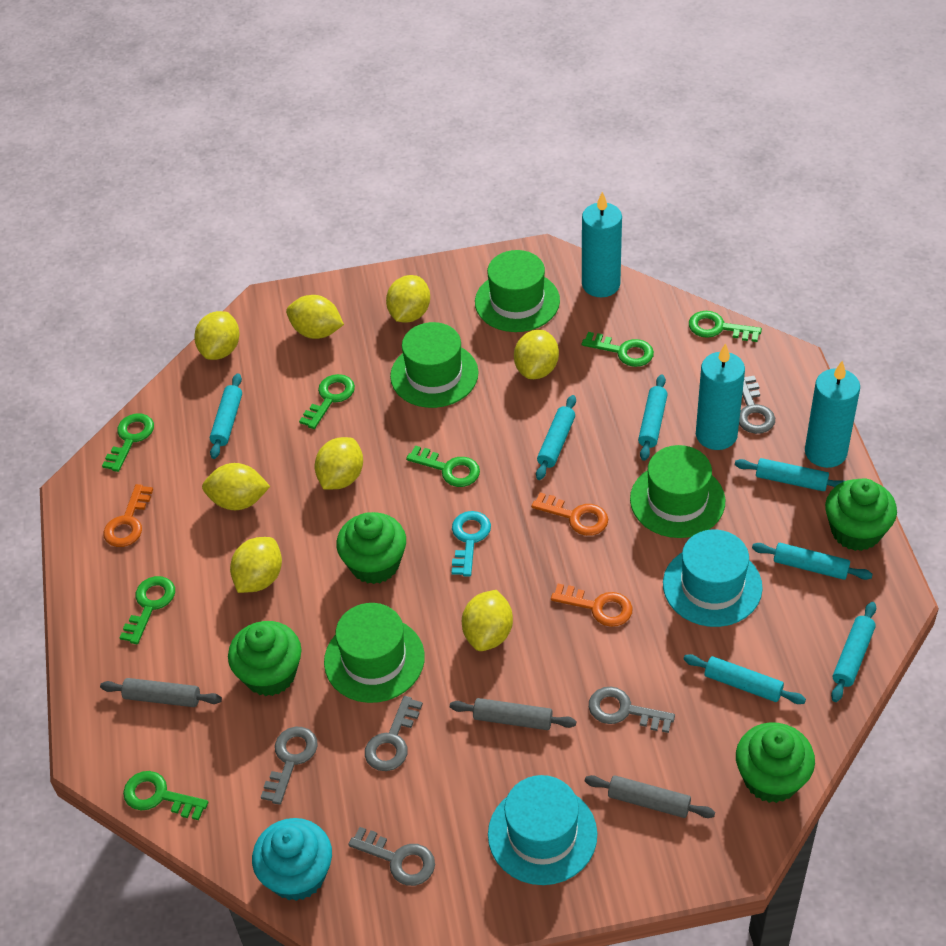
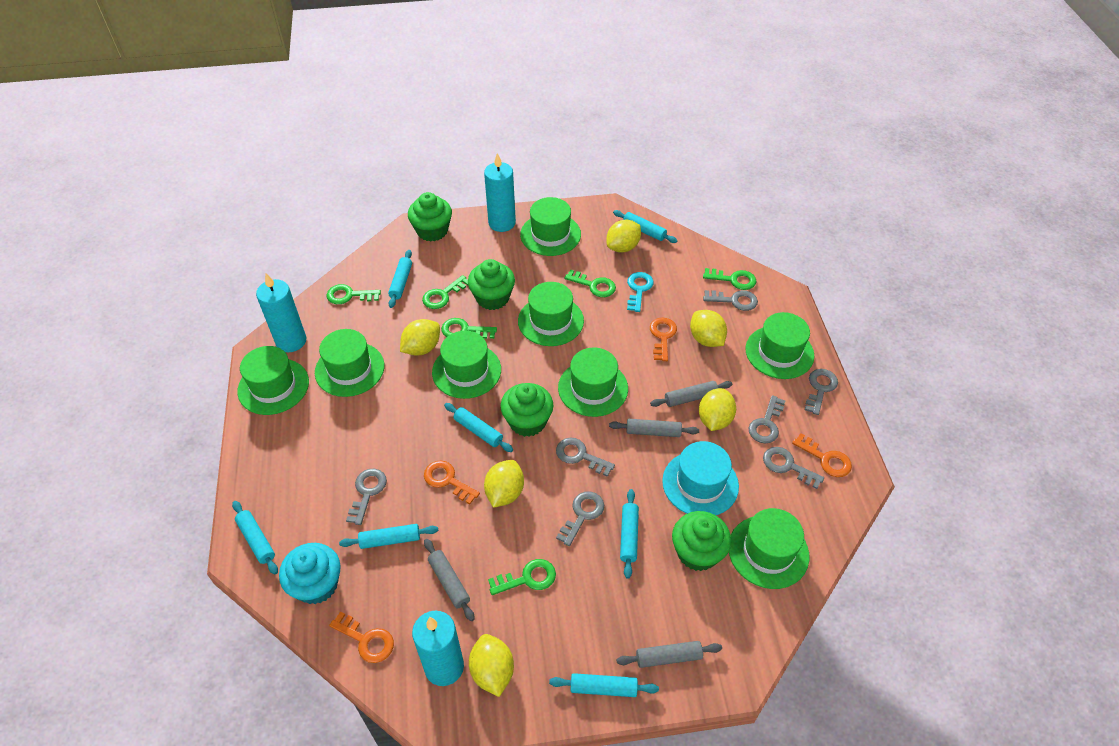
green hat: 4 -> 8
green key: 7 -> 6
grey key: 5 -> 7
grey rolling pin: 3 -> 4
orange key: 3 -> 4
turquoise hat: 2 -> 1
yellow lemon: 8 -> 6

